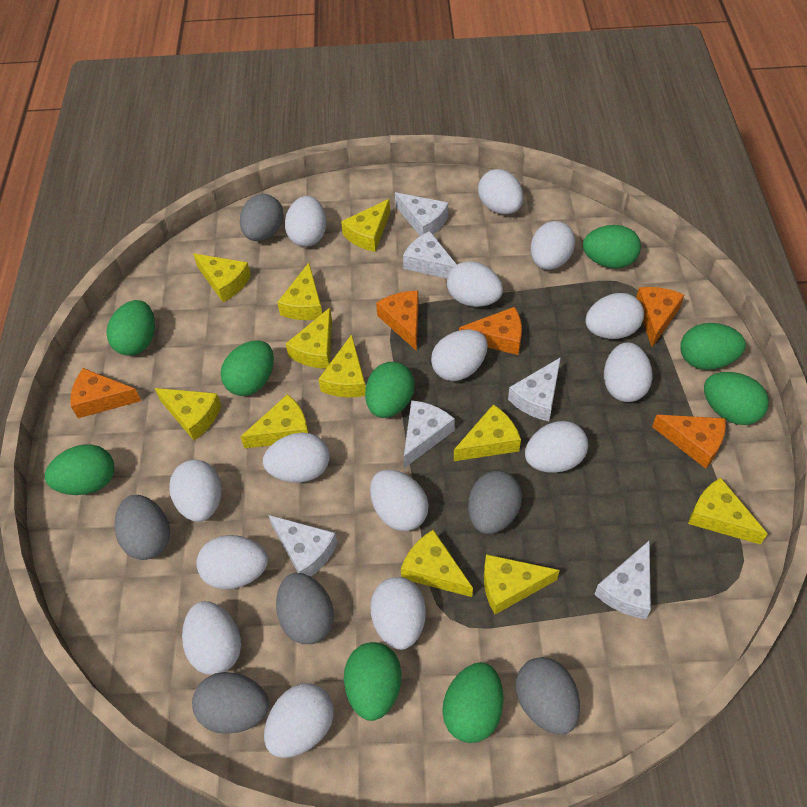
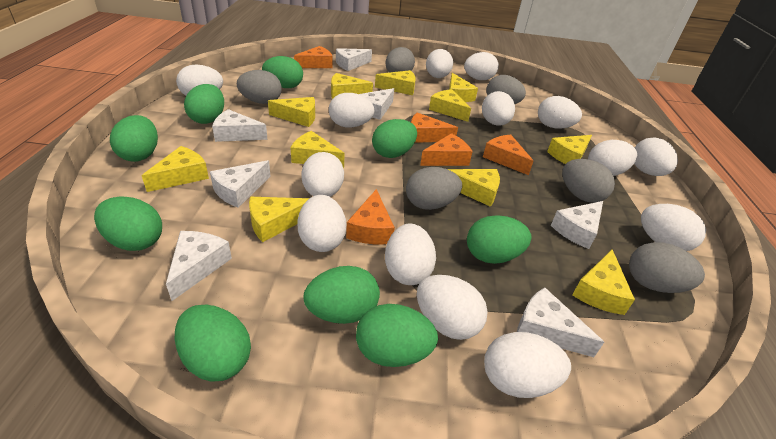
white cheese: 6 -> 7
white egg: 15 -> 14

